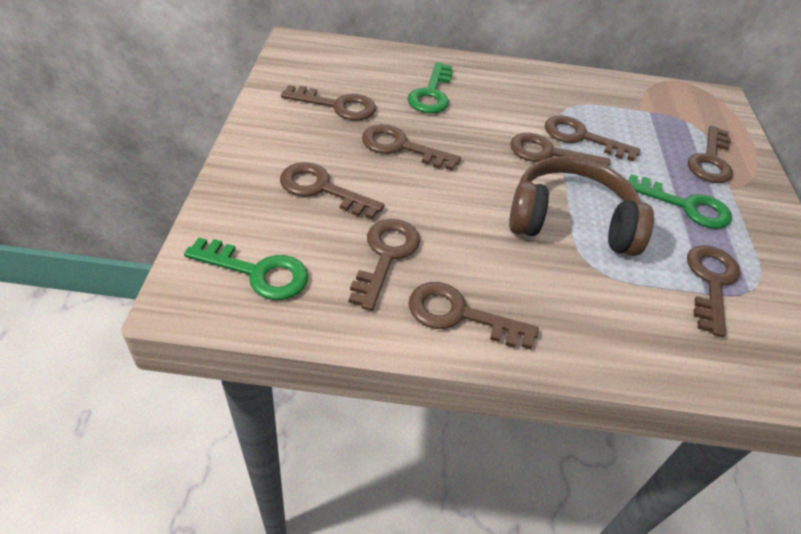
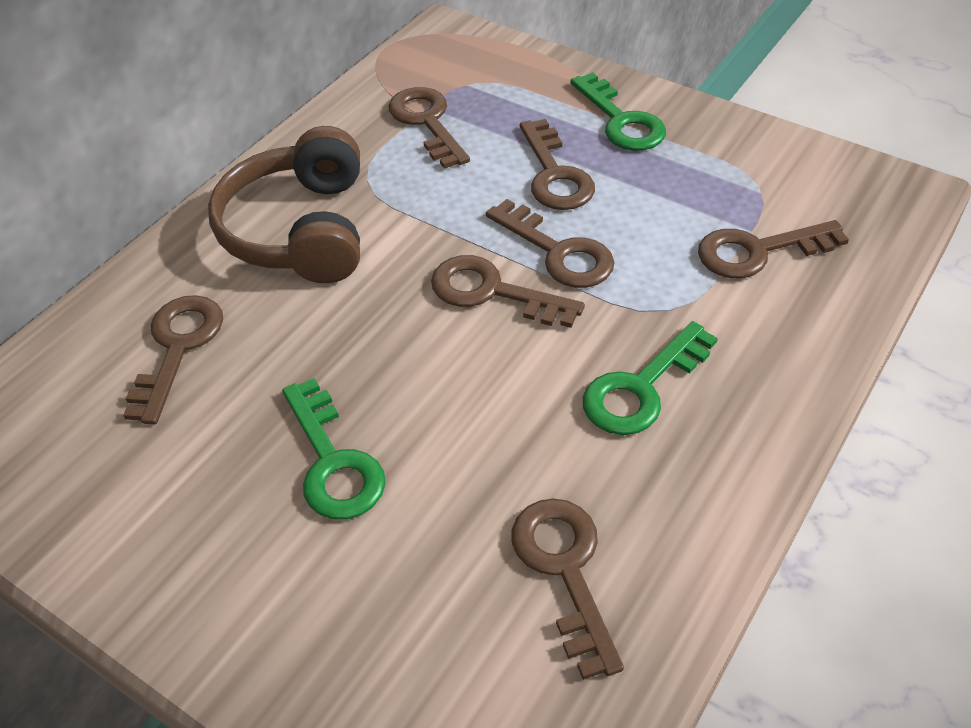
brown key: 9 -> 7

